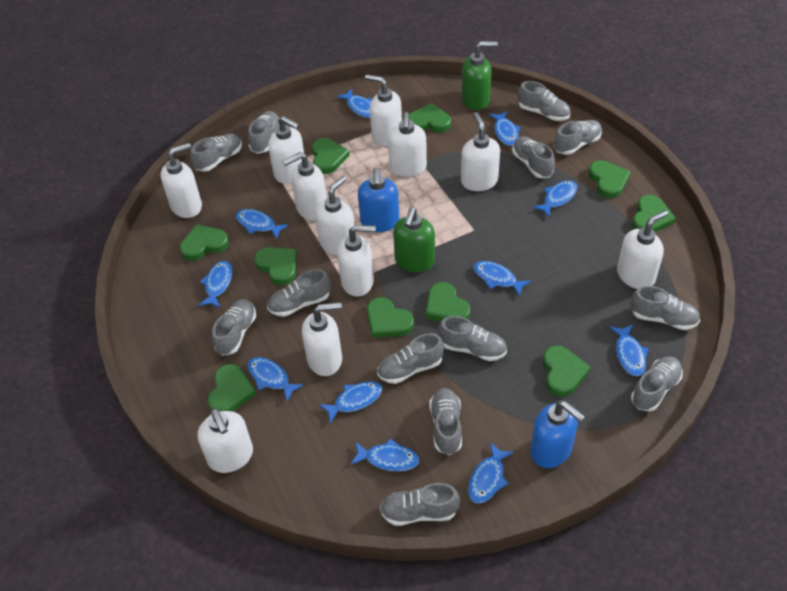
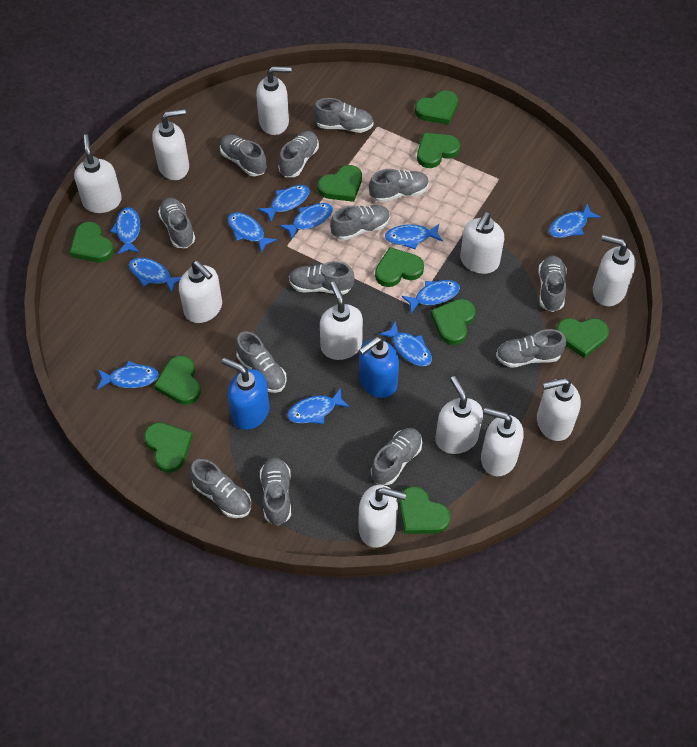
green soap dispenser: 2 -> 0

